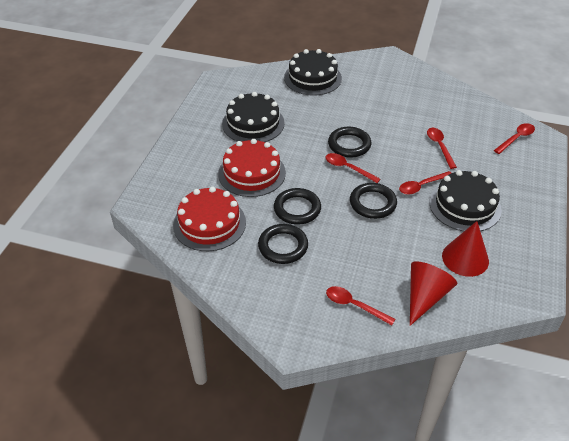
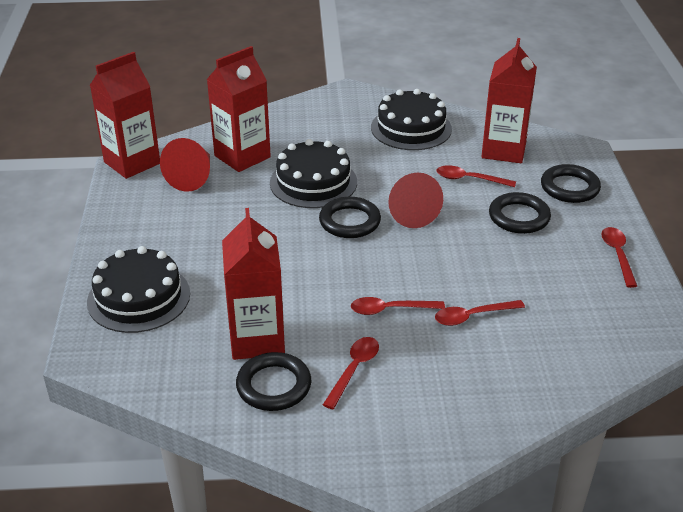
red cake: 2 -> 0
red carton: 0 -> 4

